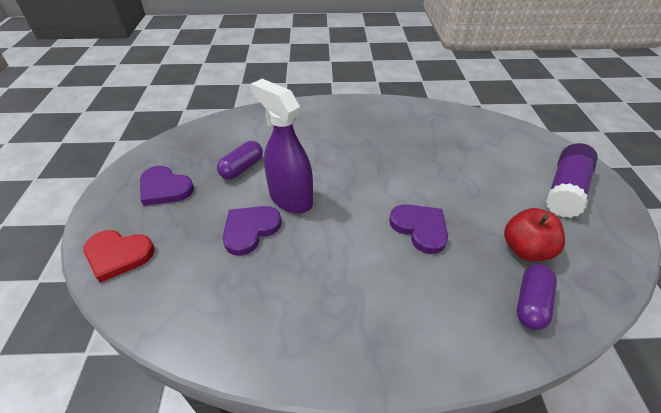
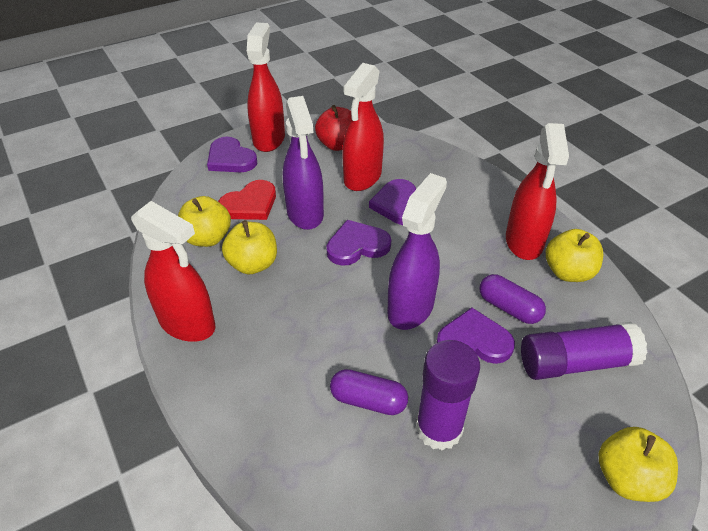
purple glue stick: 1 -> 2
purple heart: 3 -> 4
purple spray bottle: 1 -> 2
red spray bottle: 0 -> 4
yellow apple: 0 -> 4

